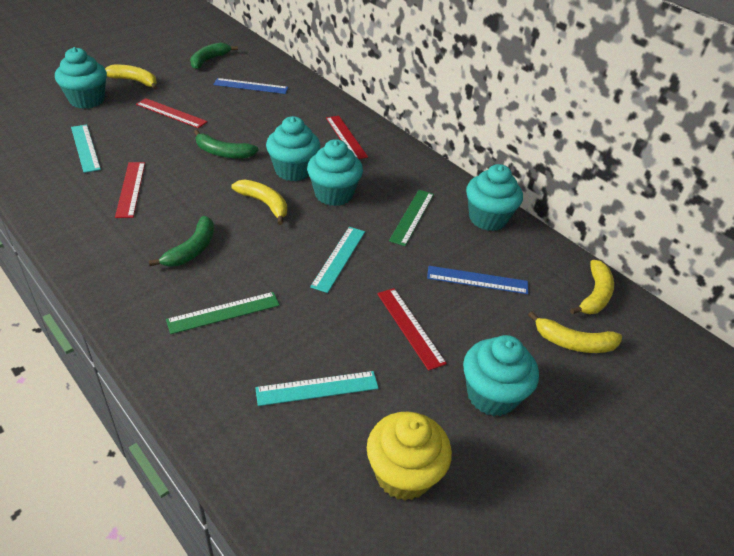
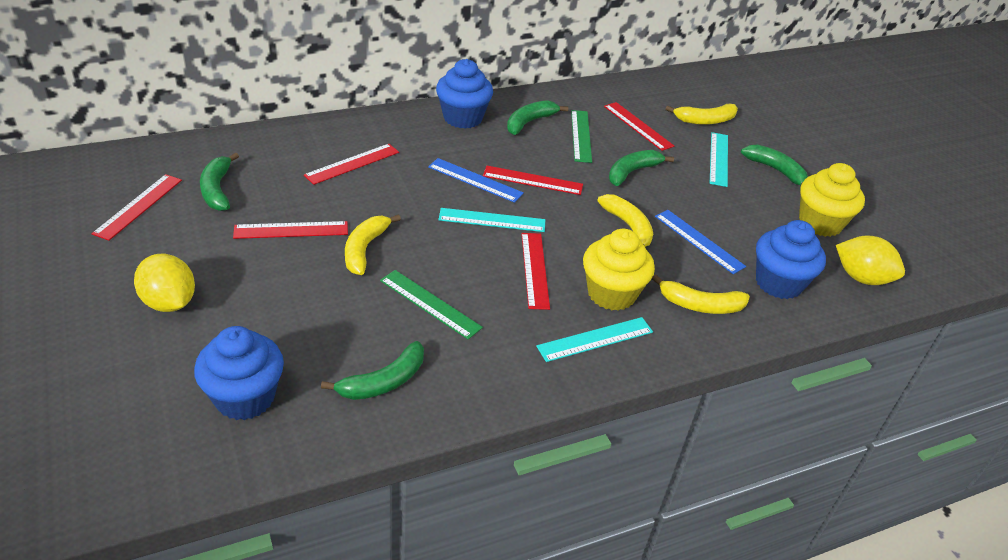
blue cupcake: 0 -> 3
green banana: 3 -> 5
red ruler: 4 -> 6
turquoise cupcake: 5 -> 0
yellow cupcake: 1 -> 2
yellow lemon: 0 -> 2

